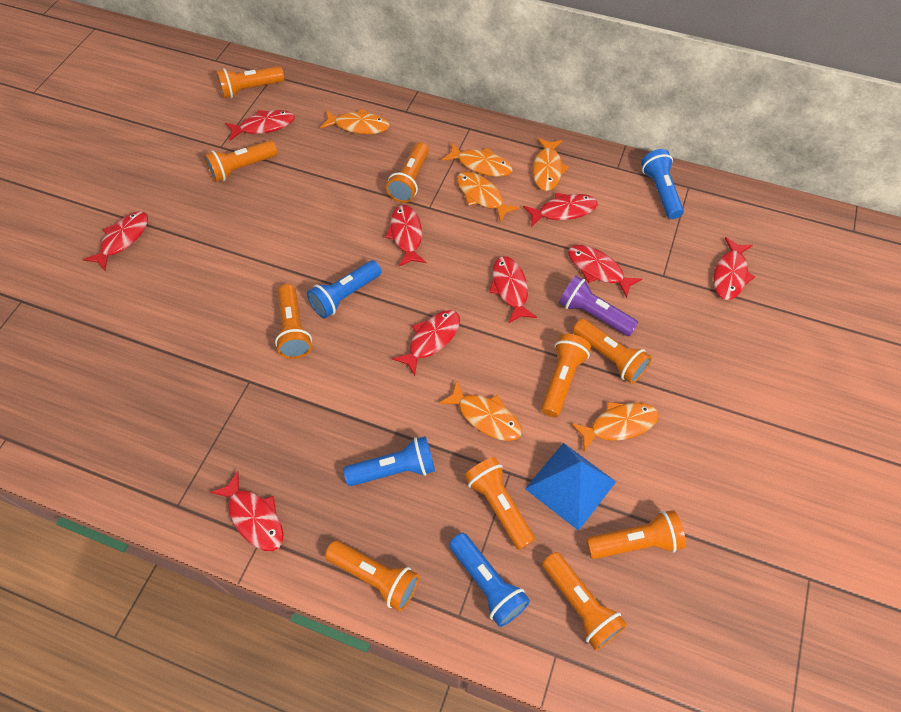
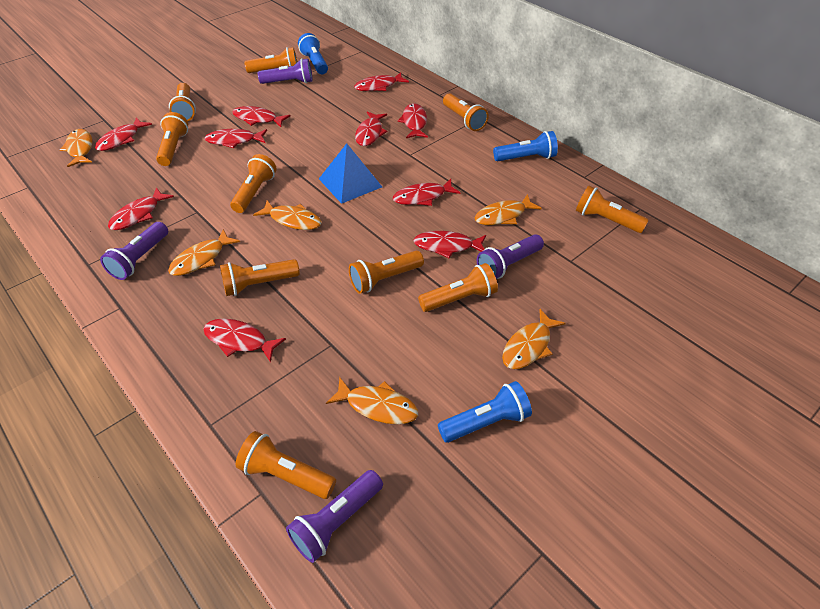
blue flashlight: 4 -> 3
purple flashlight: 1 -> 4
red fish: 9 -> 10

